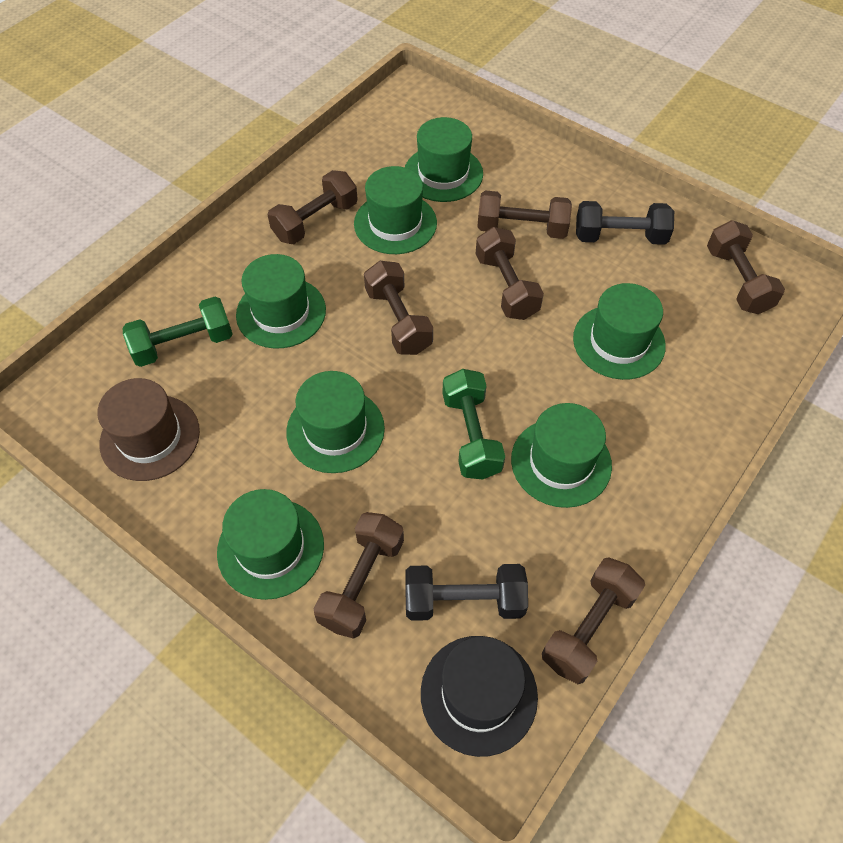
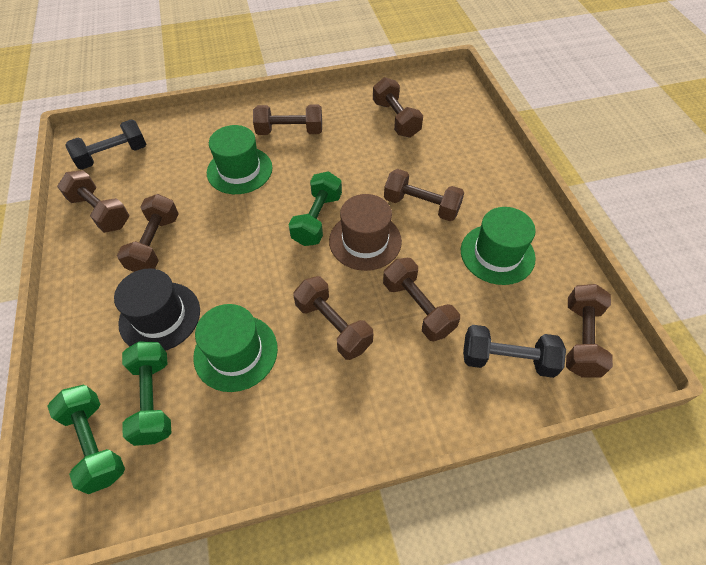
brown dumbbell: 7 -> 8
green dumbbell: 2 -> 3
green hat: 7 -> 3

